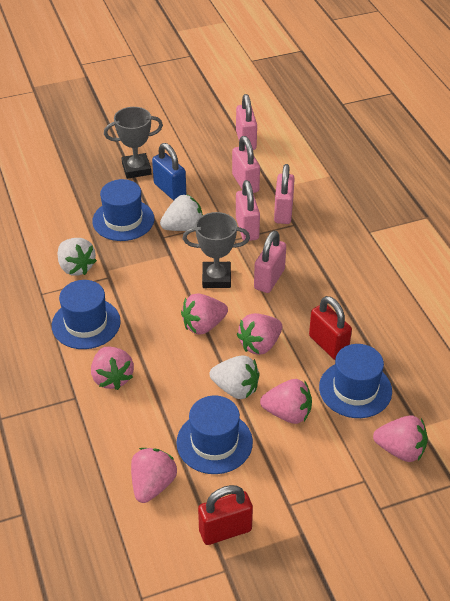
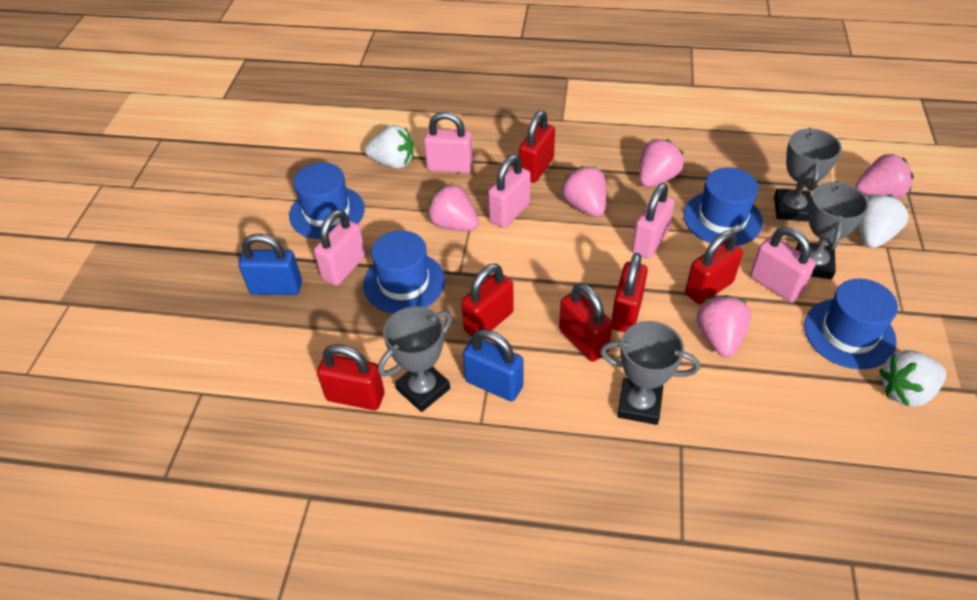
blue padlock: 1 -> 2
grey trophy: 2 -> 4
pink strawberry: 6 -> 5
red padlock: 2 -> 6

